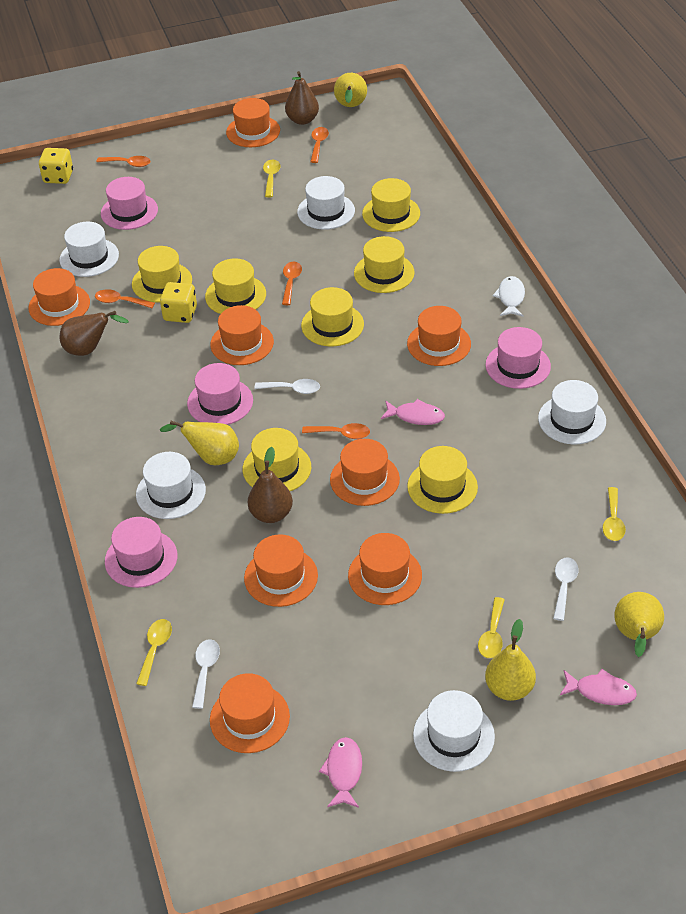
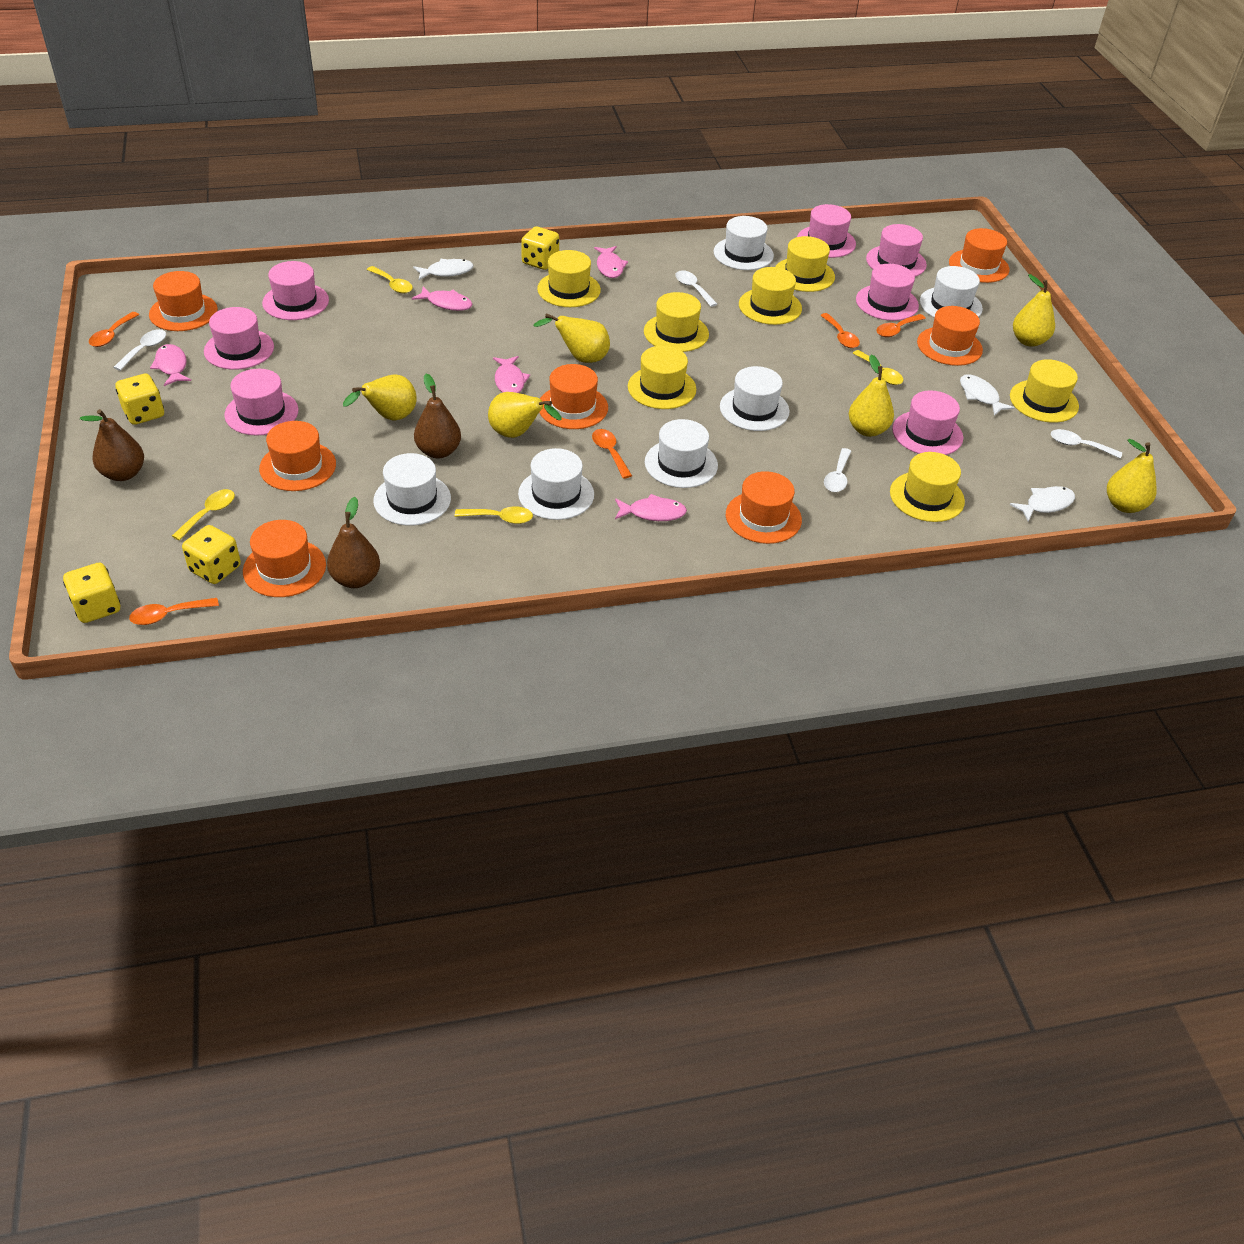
orange hat: 8 -> 7
pink fish: 3 -> 5
pink hat: 4 -> 7
white fish: 1 -> 3
white hat: 5 -> 6
white spoon: 3 -> 4
yellow dice: 2 -> 4
yellow pear: 4 -> 6

